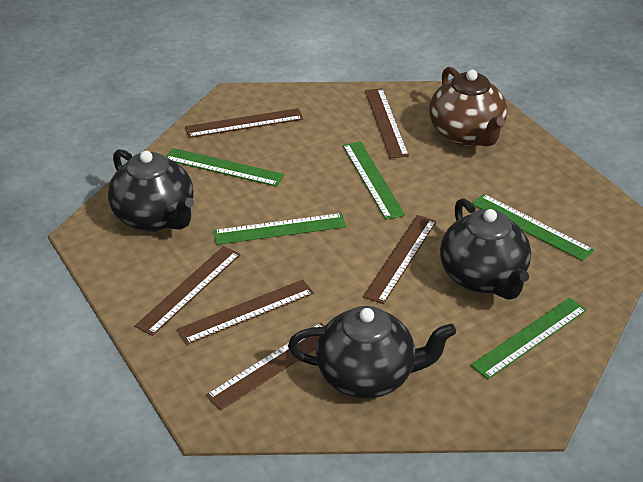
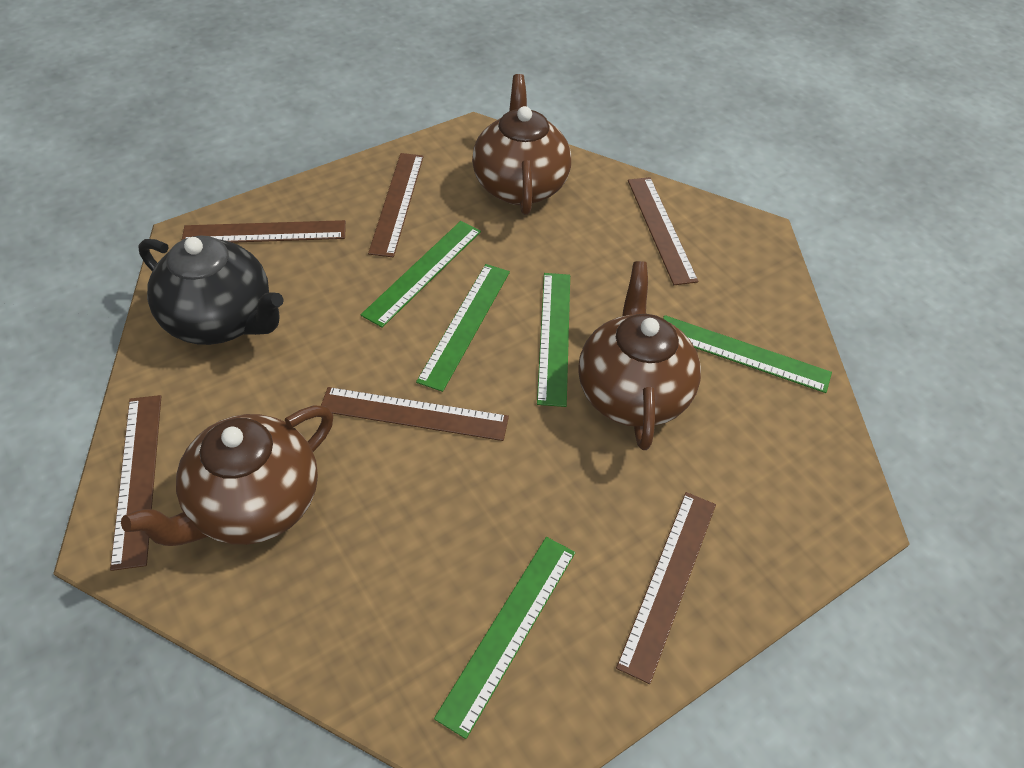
black teapot: 3 -> 1
brown teapot: 1 -> 3

